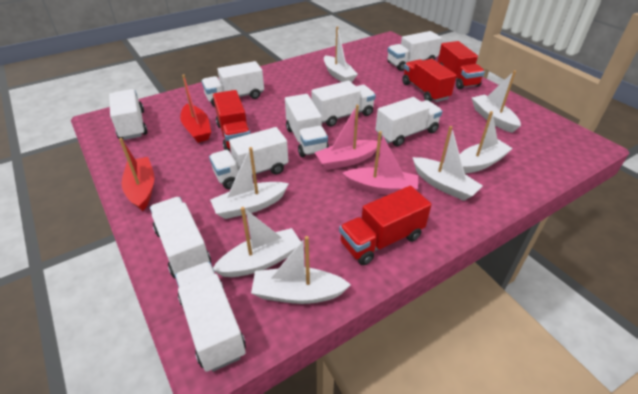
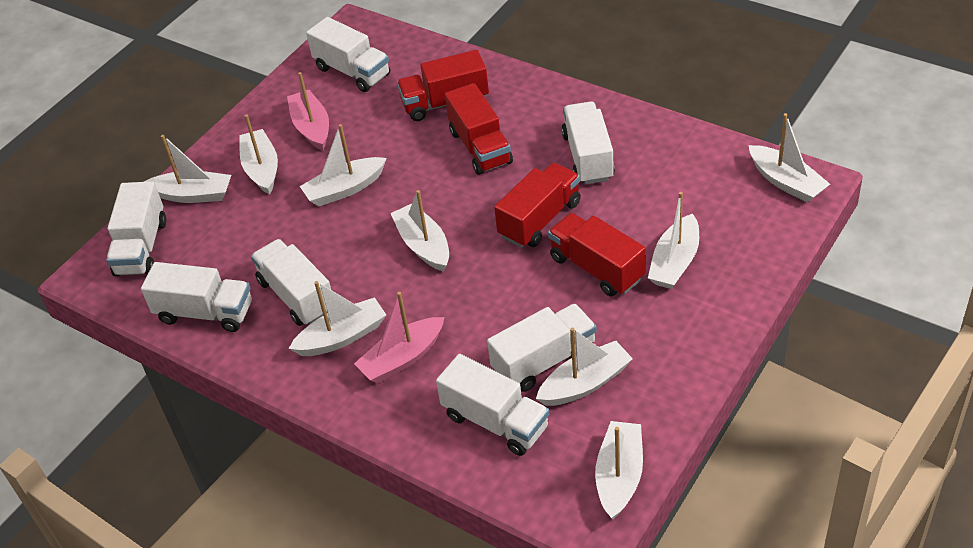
red boat: 2 -> 0
white boat: 7 -> 9
white truck: 9 -> 7

